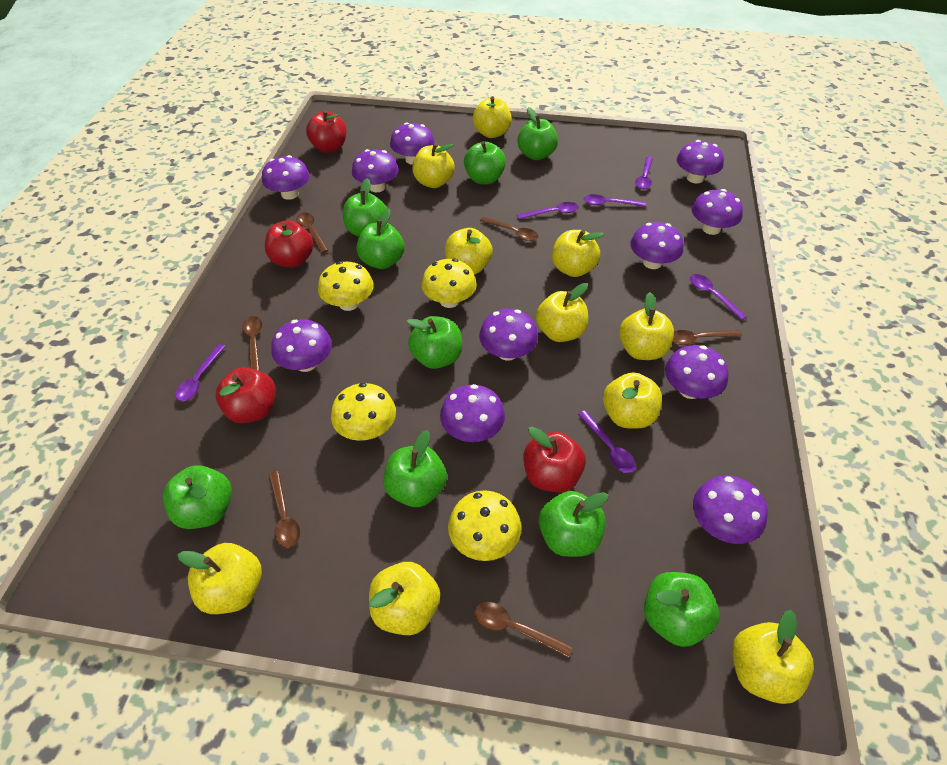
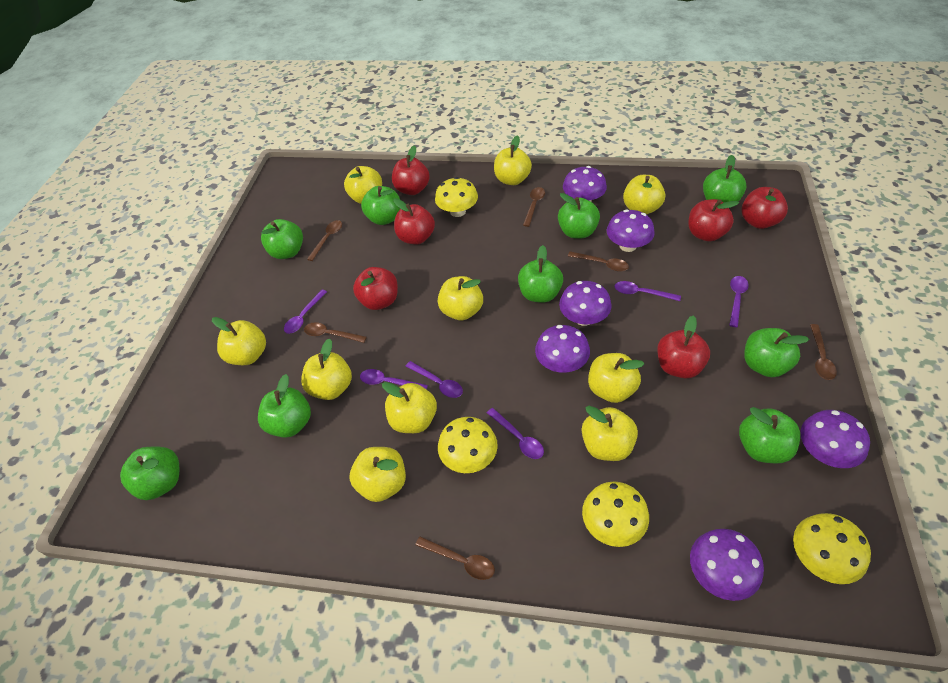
purple mushroom: 11 -> 6
red apple: 4 -> 6

